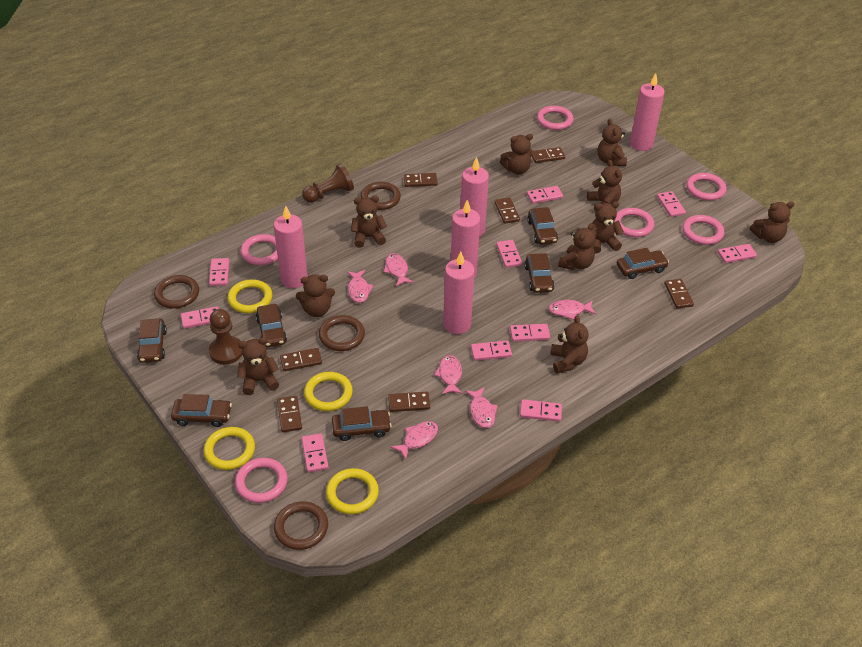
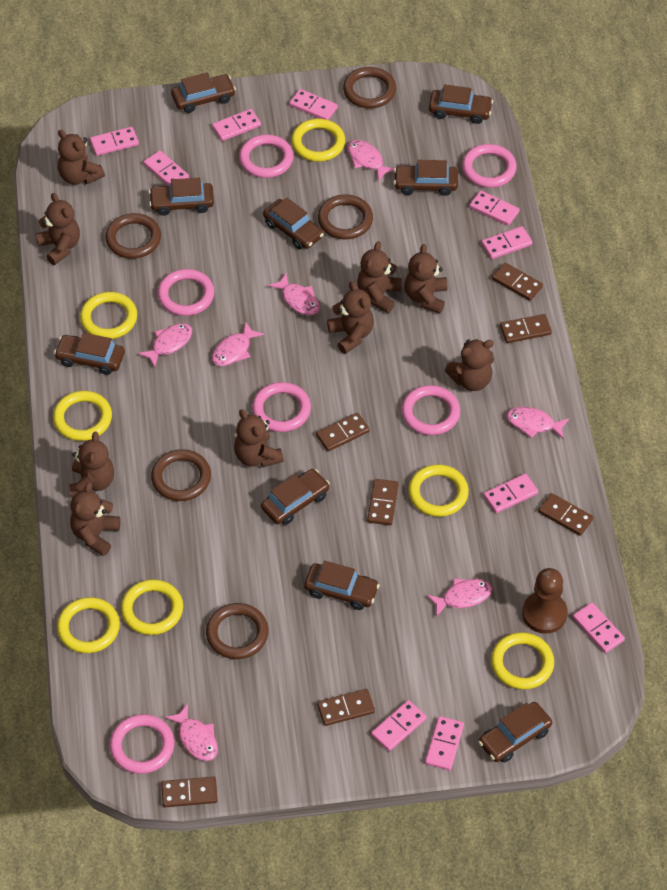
brown car: 7 -> 9
brown pawn: 2 -> 1
brown ring: 4 -> 5
brown teddy bear: 10 -> 9
pink candle: 5 -> 0
pink fish: 6 -> 7
yellow ring: 4 -> 7

